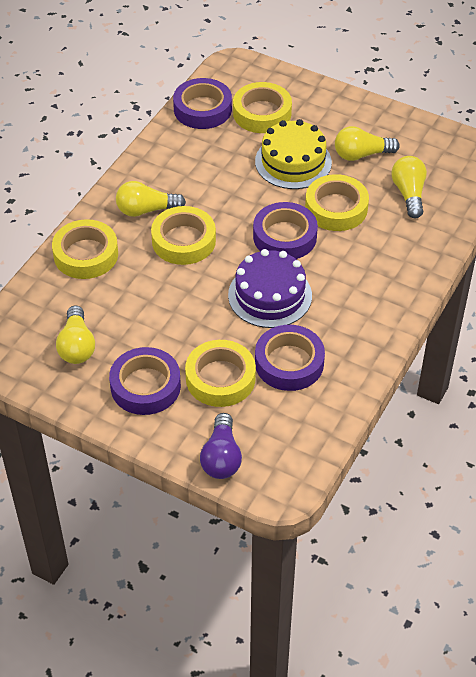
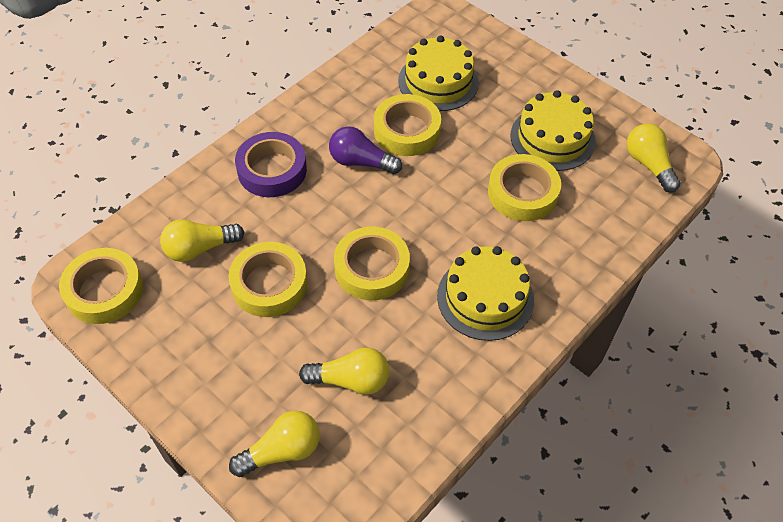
purple cake: 1 -> 0
purple tape: 4 -> 1
yellow cake: 1 -> 3

